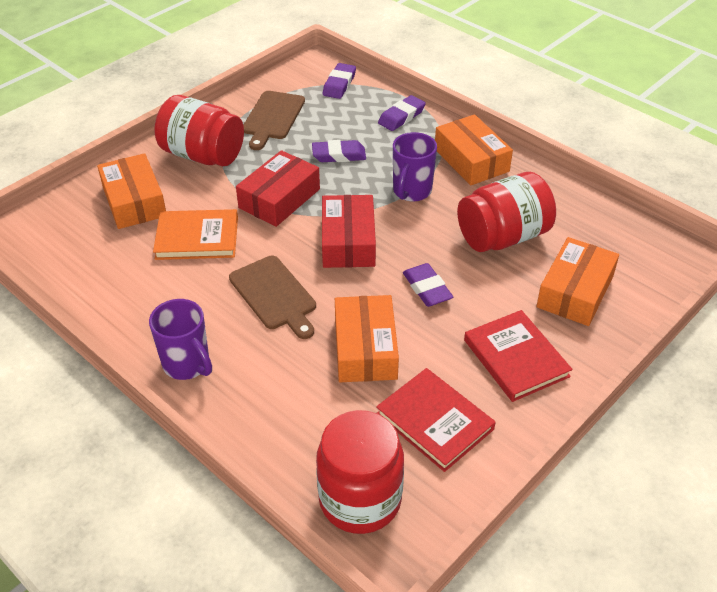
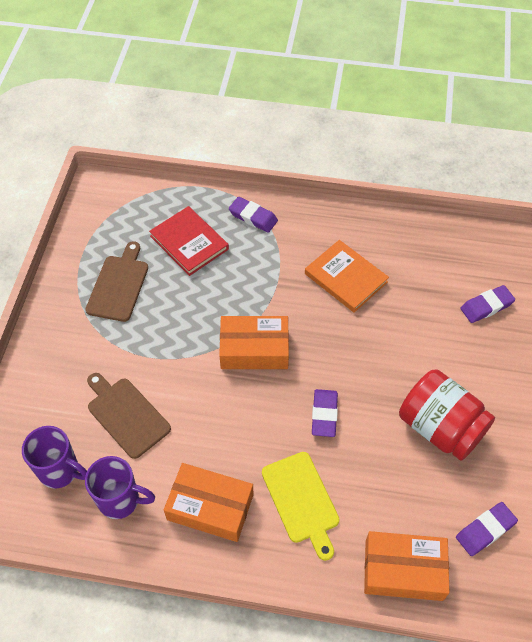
orange box: 4 -> 3
red book: 2 -> 1
red box: 2 -> 0
red jar: 3 -> 1
yellow cutting board: 0 -> 1

